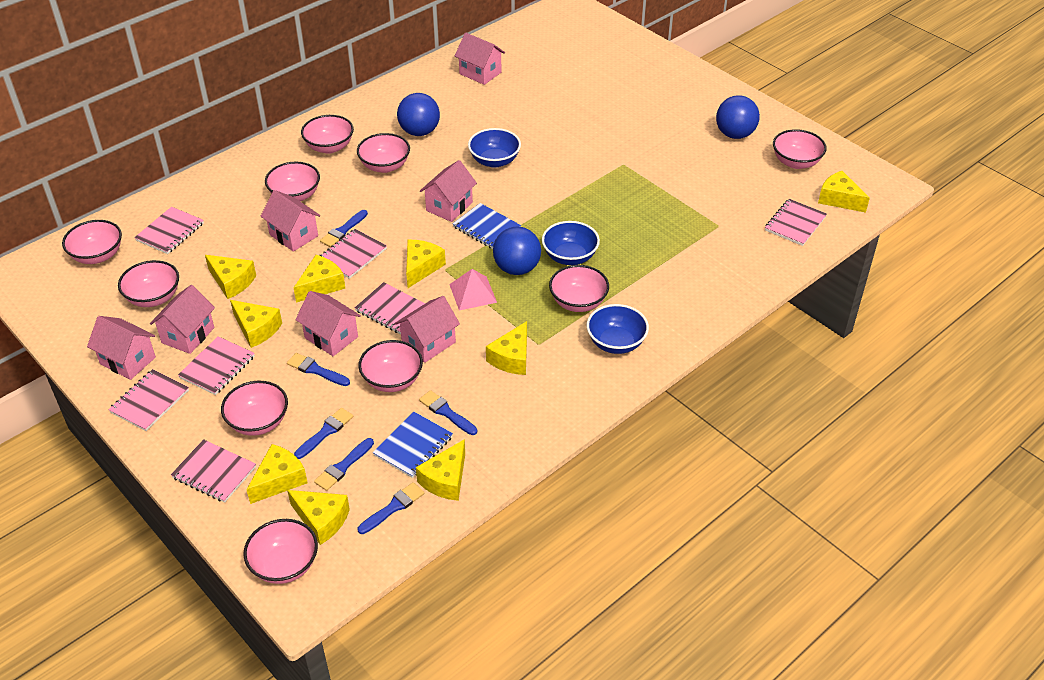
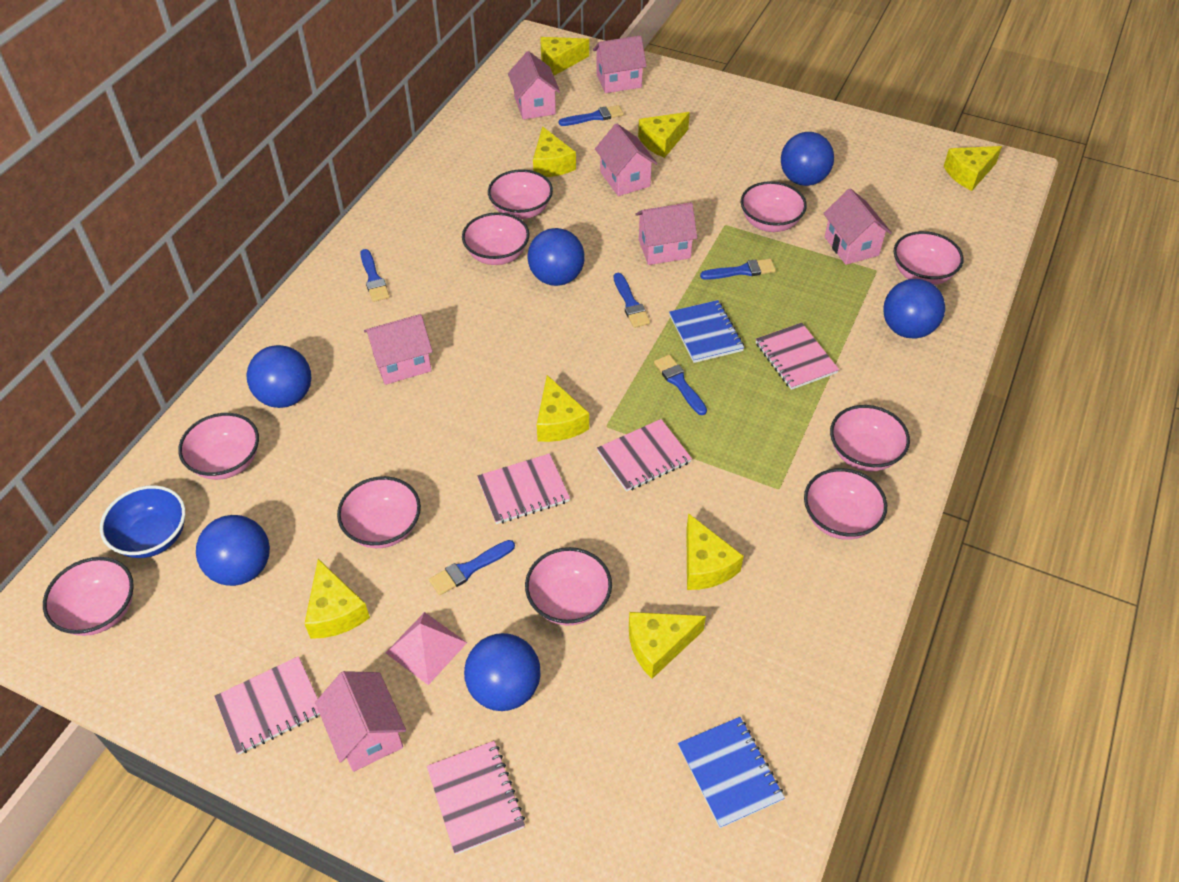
blue ball: 3 -> 6
blue bowl: 3 -> 1
pink notebook: 7 -> 5
yellow cheese: 9 -> 8

